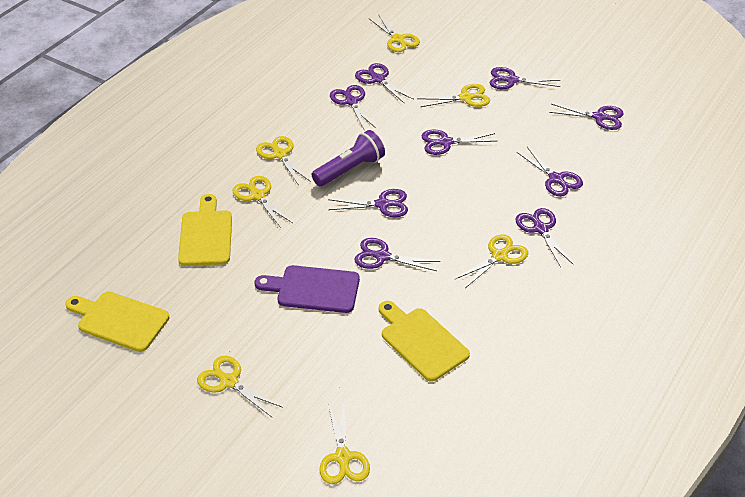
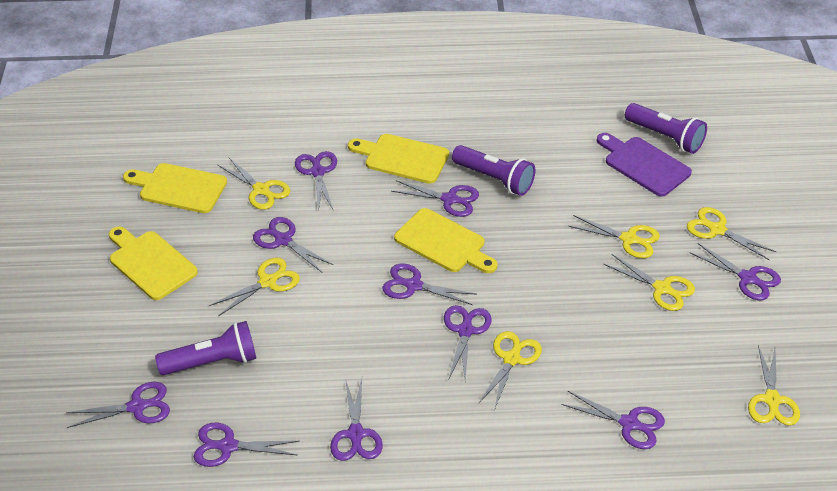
purple flashlight: 1 -> 3
purple scissors: 9 -> 10
yellow cutting board: 3 -> 4

